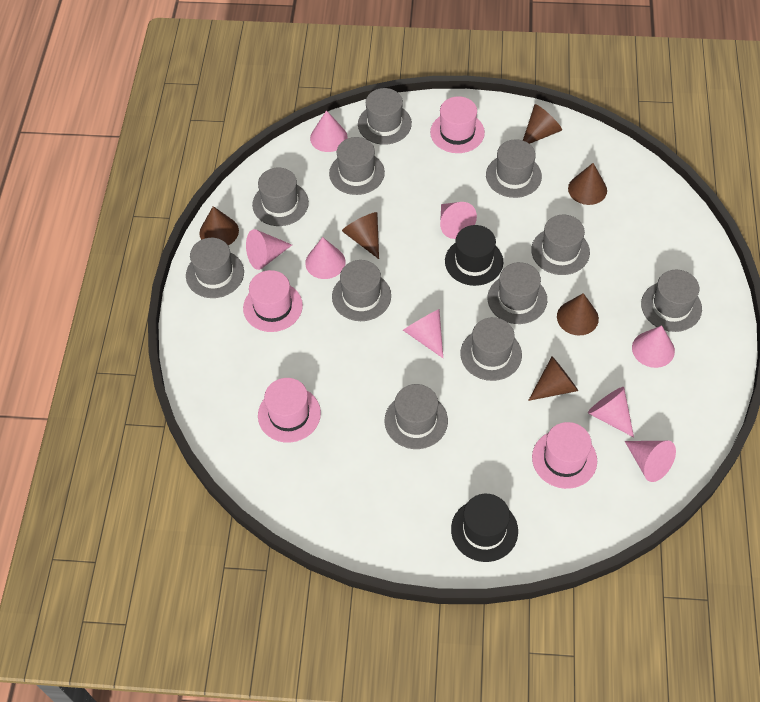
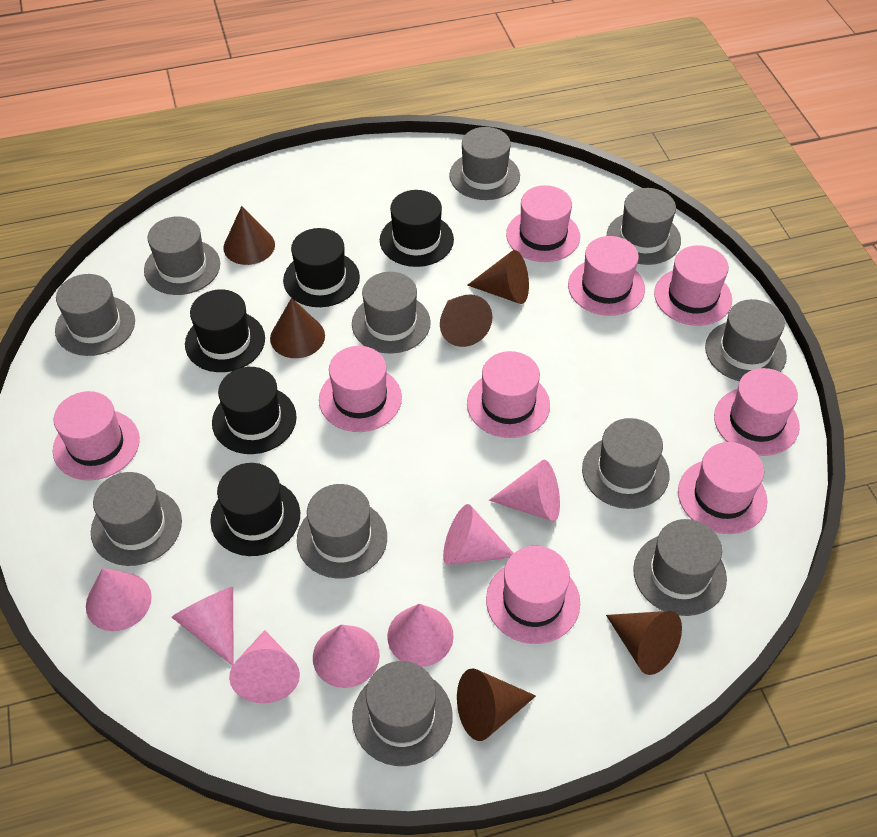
black hat: 2 -> 5
pink cone: 8 -> 7
pink hat: 4 -> 9

